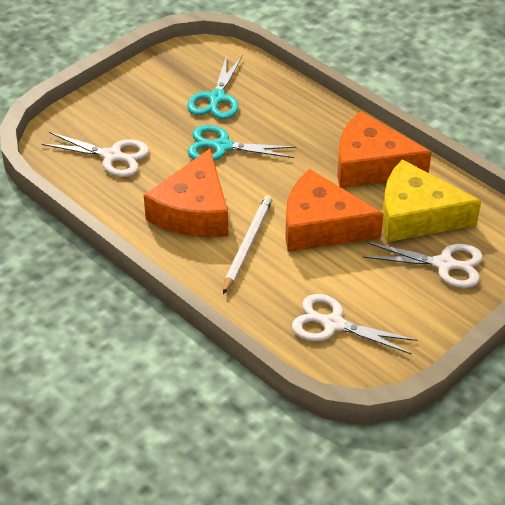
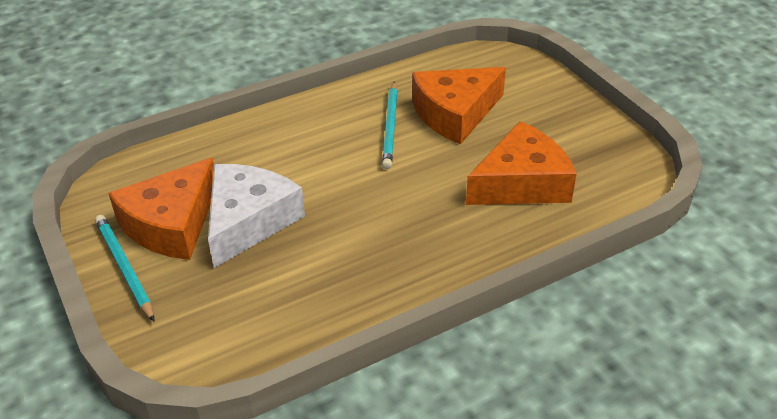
turquoise pencil: 0 -> 2
turquoise scissors: 2 -> 0
white cheese: 0 -> 1
white pencil: 1 -> 0
white scissors: 3 -> 0
yellow cheese: 1 -> 0

